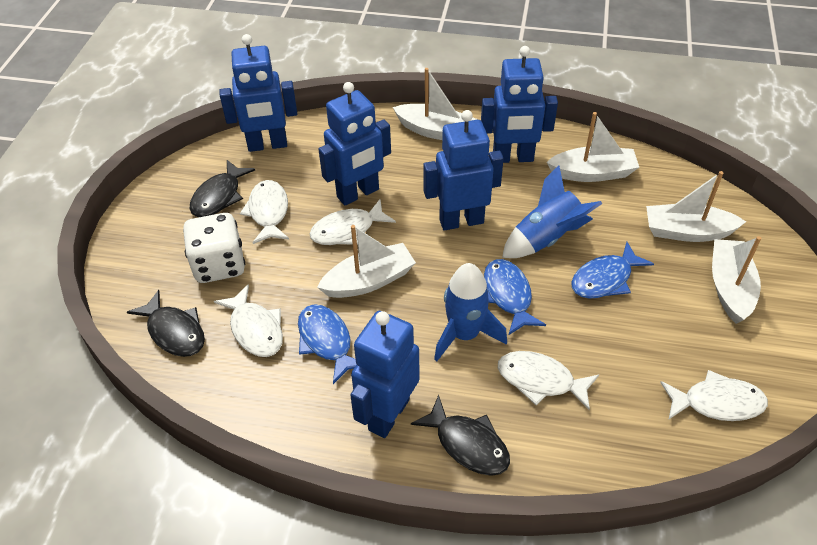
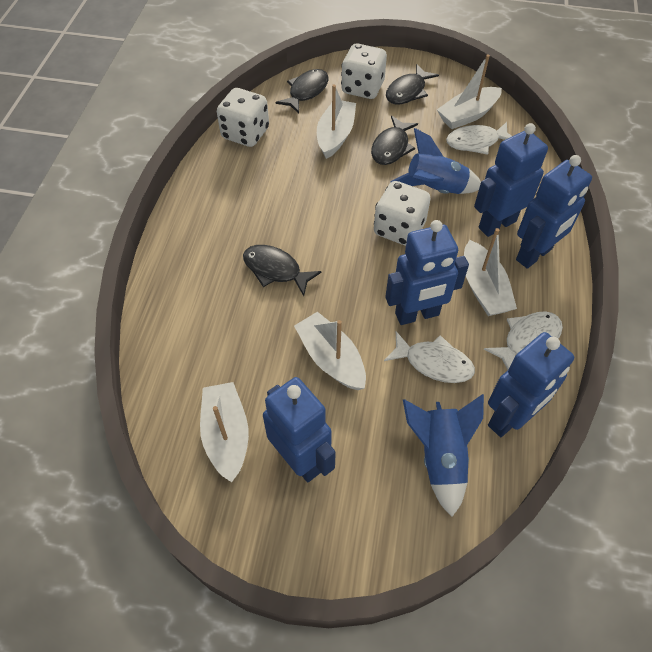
black fish: 3 -> 4
blue fish: 3 -> 0
white dice: 1 -> 3
white fish: 5 -> 3

